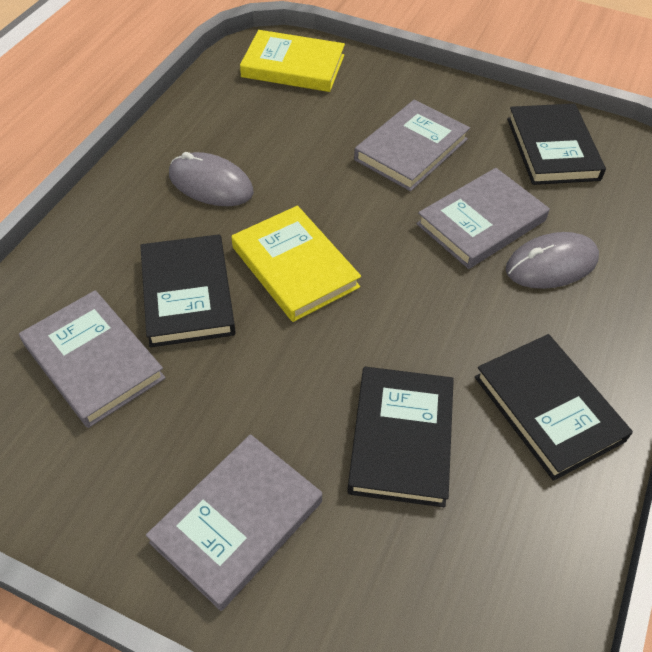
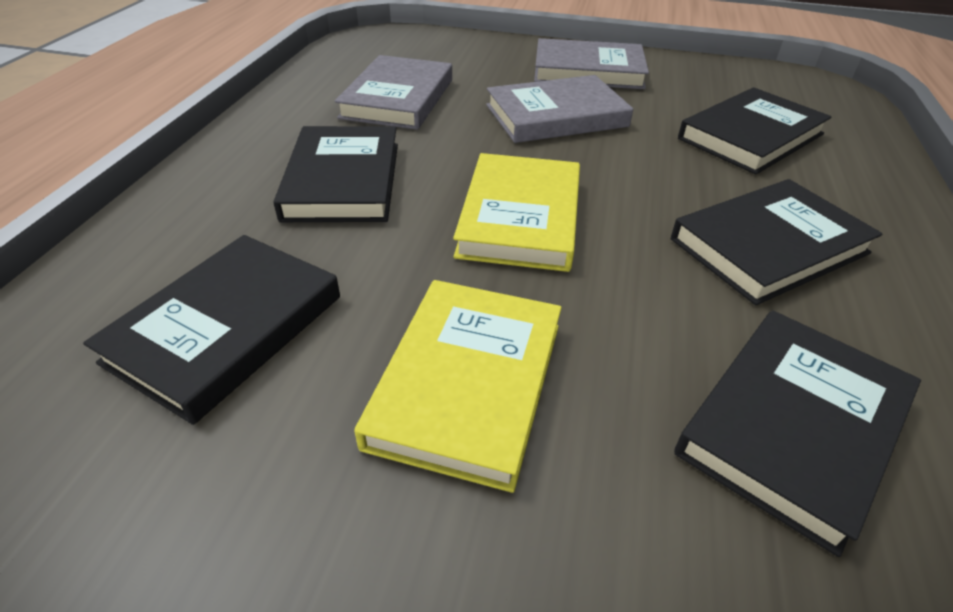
black book: 4 -> 5
grey book: 4 -> 3
grey mouse: 2 -> 0

